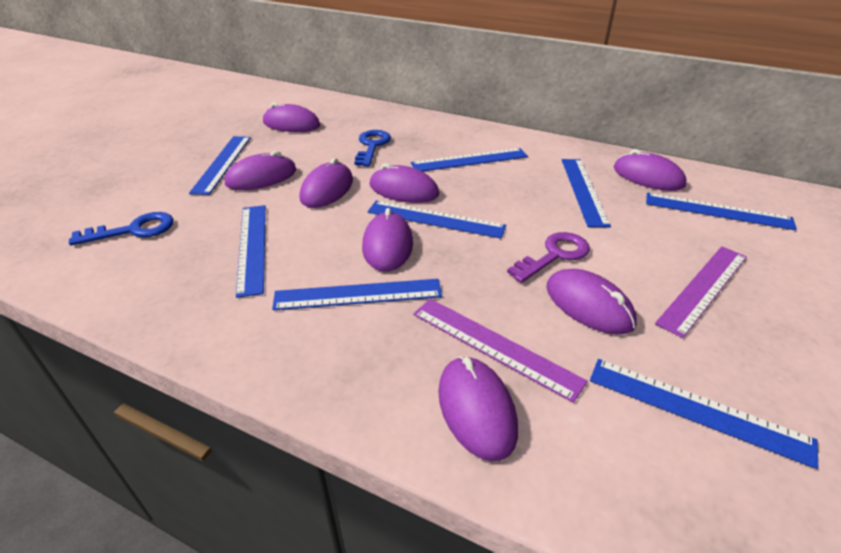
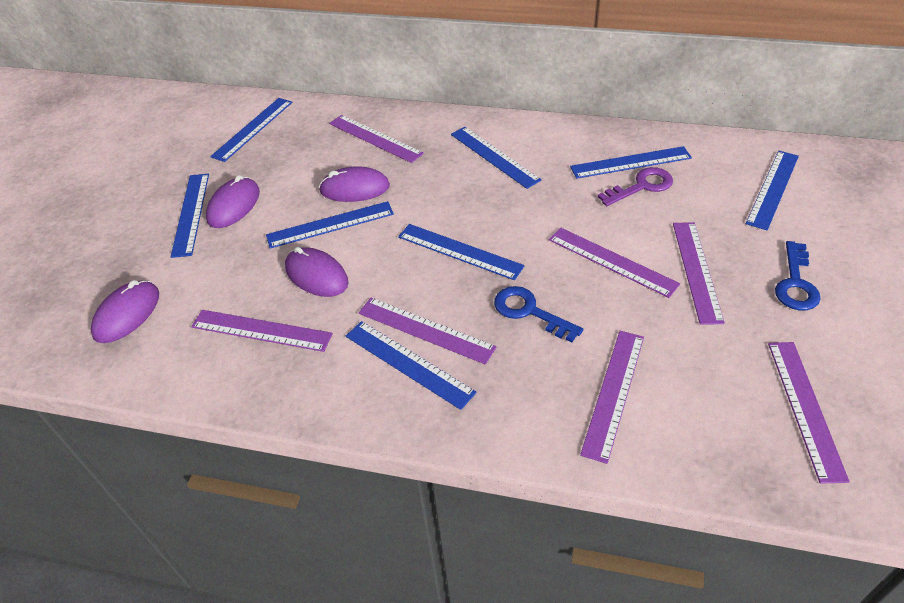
purple mouse: 8 -> 4
purple ruler: 2 -> 7

